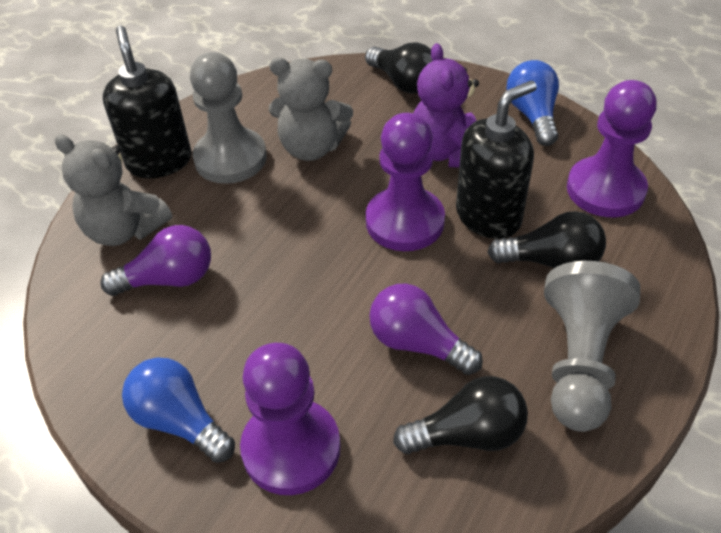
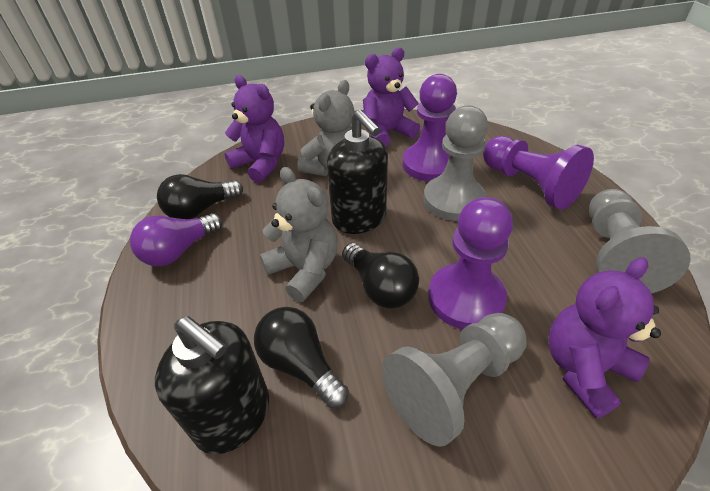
blue light bulb: 2 -> 0
grey pawn: 2 -> 3
purple light bulb: 2 -> 1
purple teddy bear: 1 -> 3

